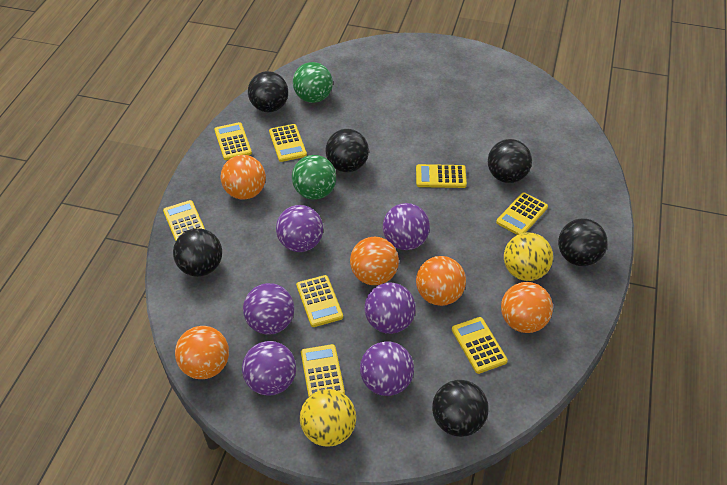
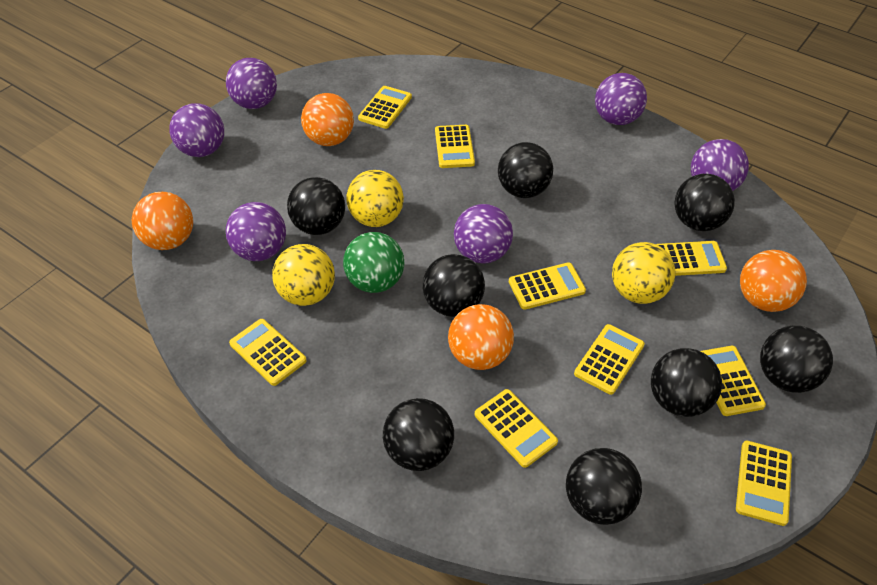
black ball: 6 -> 8
green ball: 2 -> 1
orange ball: 5 -> 4
yellow ball: 2 -> 3
yellow calculator: 8 -> 9

